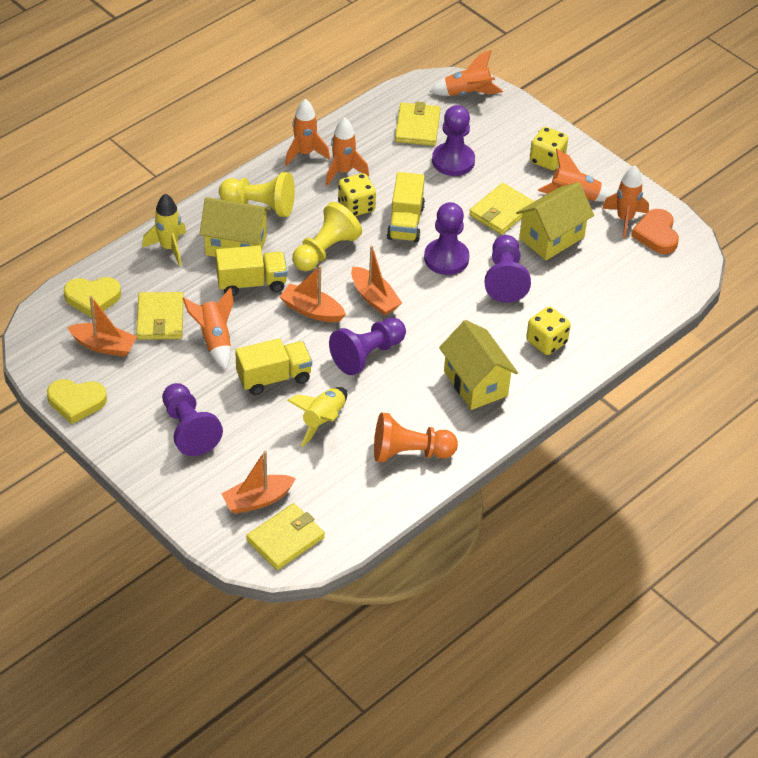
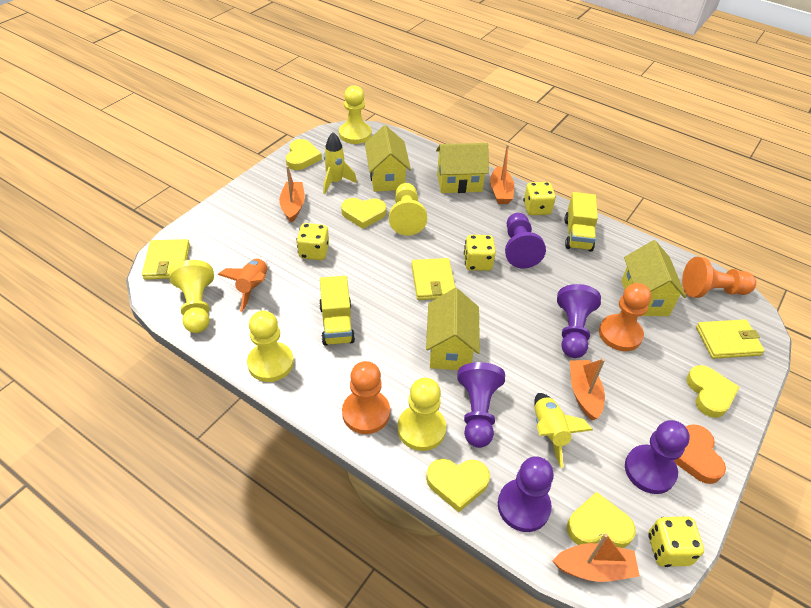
orange pawn: 1 -> 3
orange rocket: 6 -> 1
yellow dice: 3 -> 4
yellow heart: 2 -> 5
yellow house: 3 -> 4
yellow pawn: 2 -> 5
yellow truck: 3 -> 2
yellow wallet: 4 -> 3

